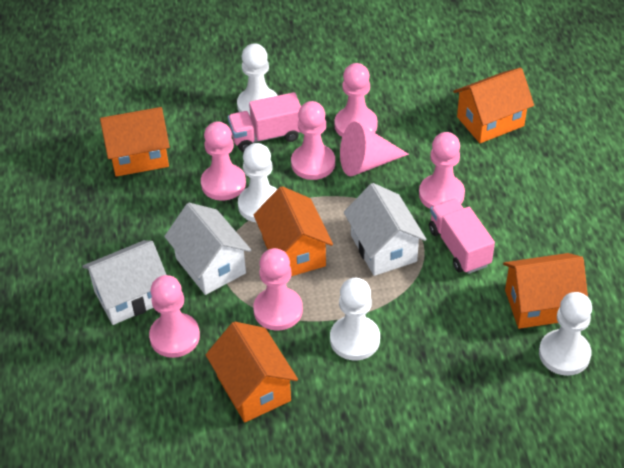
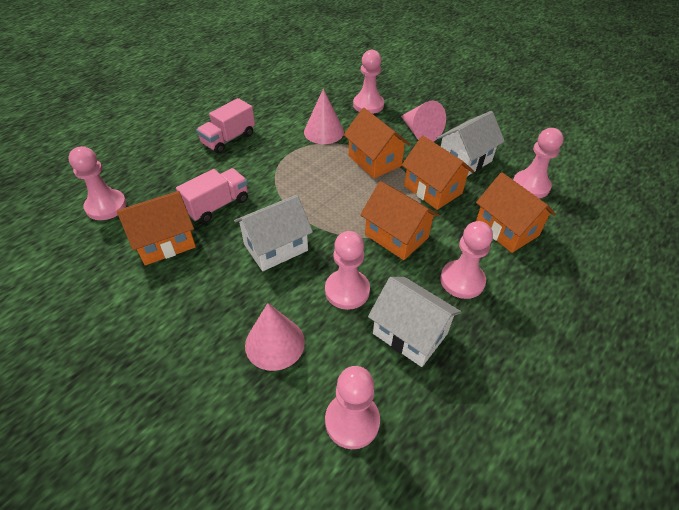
pink cone: 1 -> 3
white pawn: 4 -> 0

